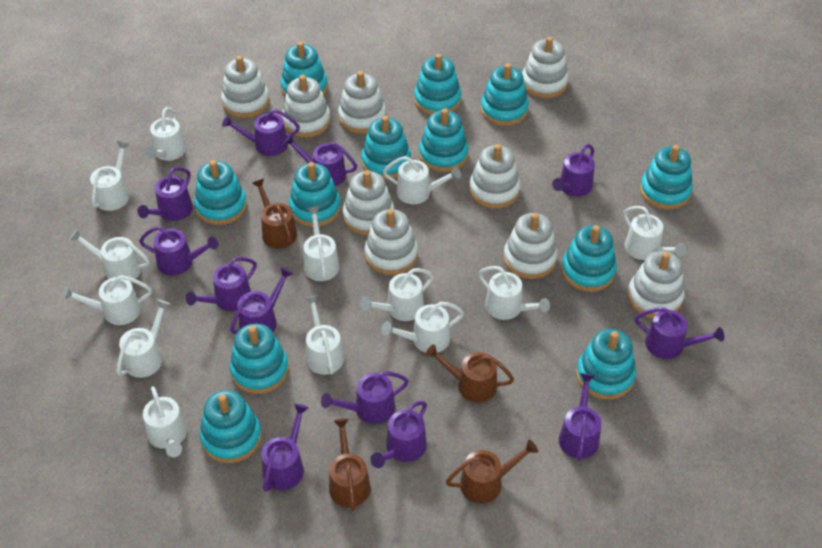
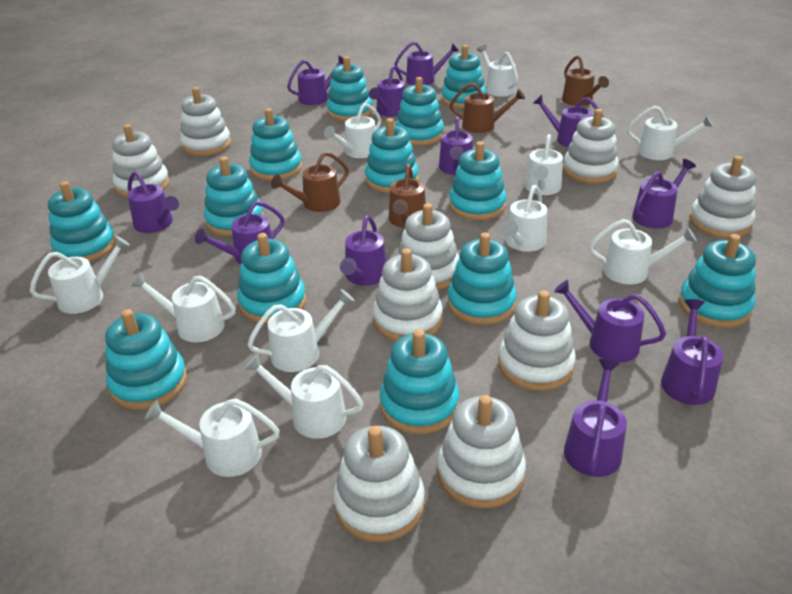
turquoise stacking toy: 12 -> 13
white watering can: 13 -> 11

